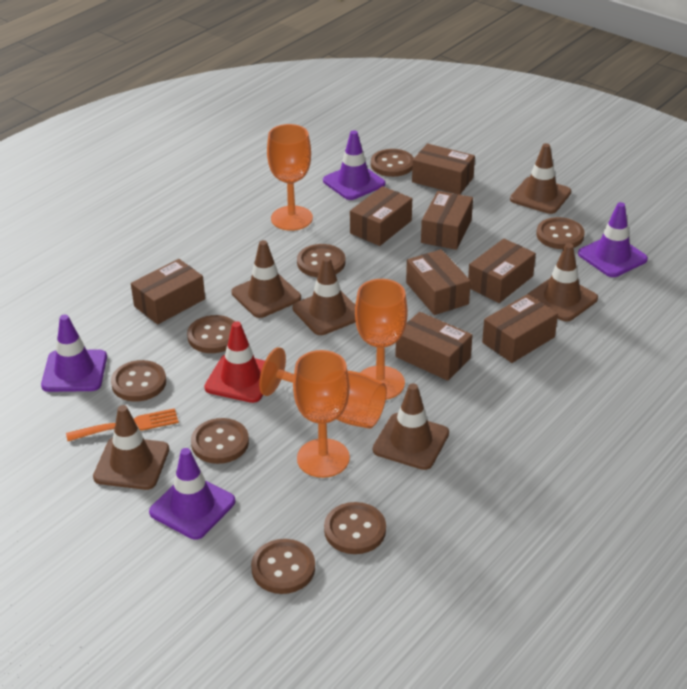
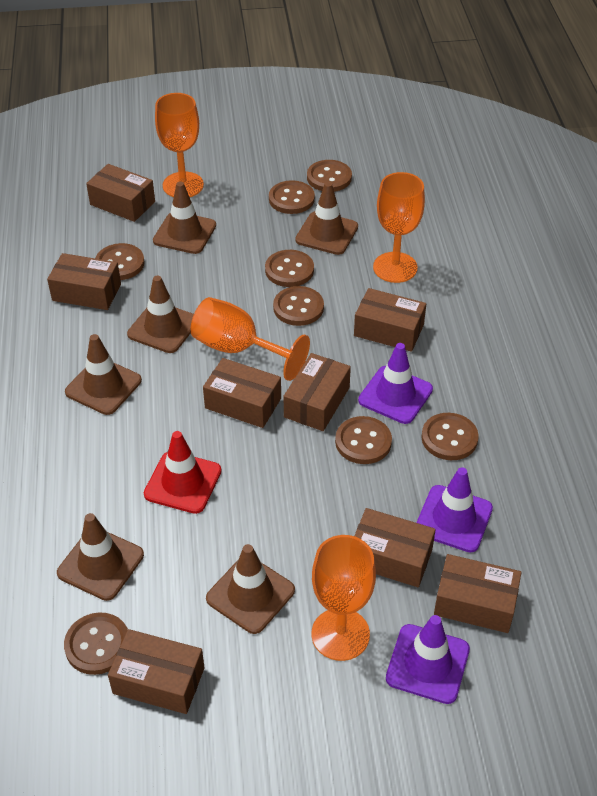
orange fork: 1 -> 0
purple traffic cone: 4 -> 3

